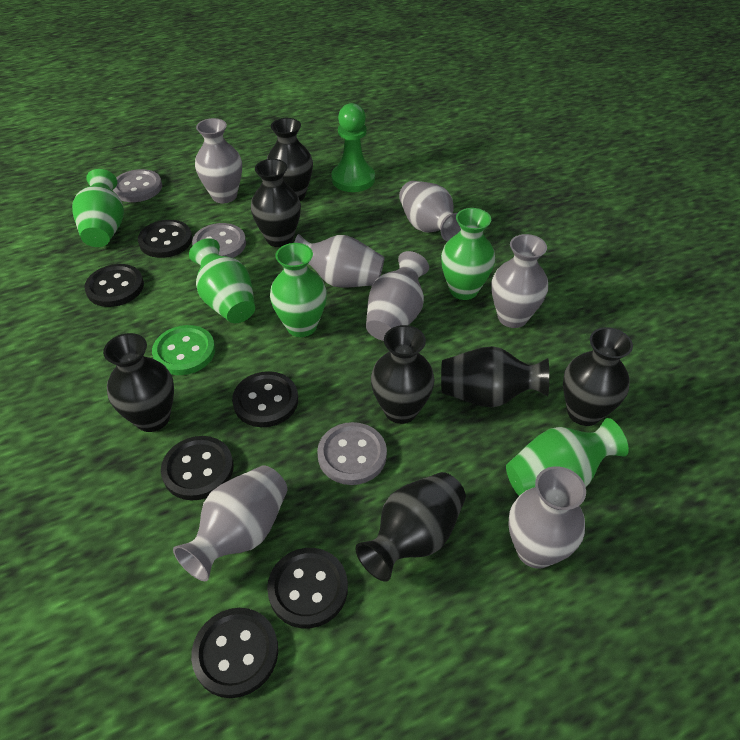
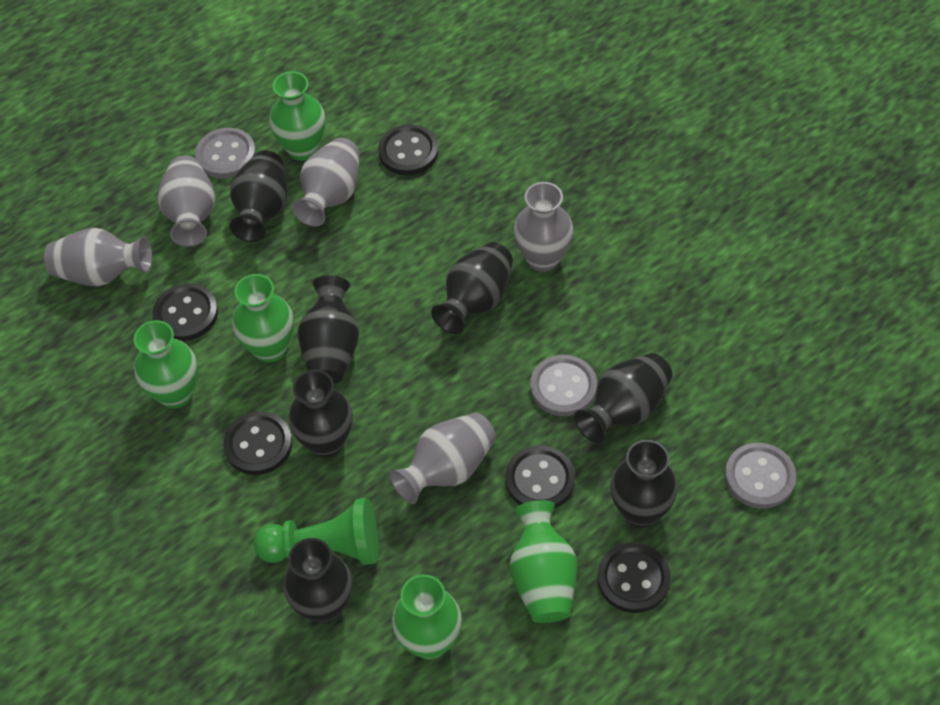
black button: 6 -> 5
green button: 1 -> 0
grey vase: 7 -> 5

